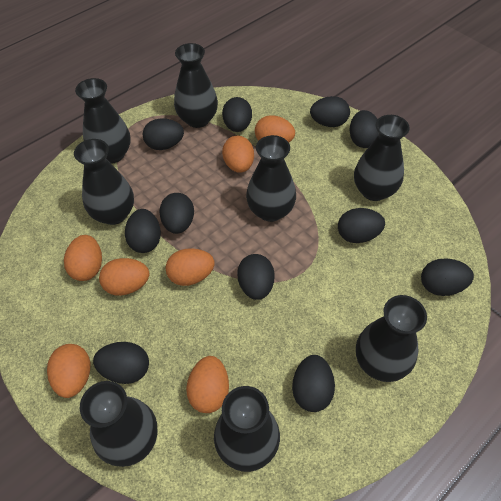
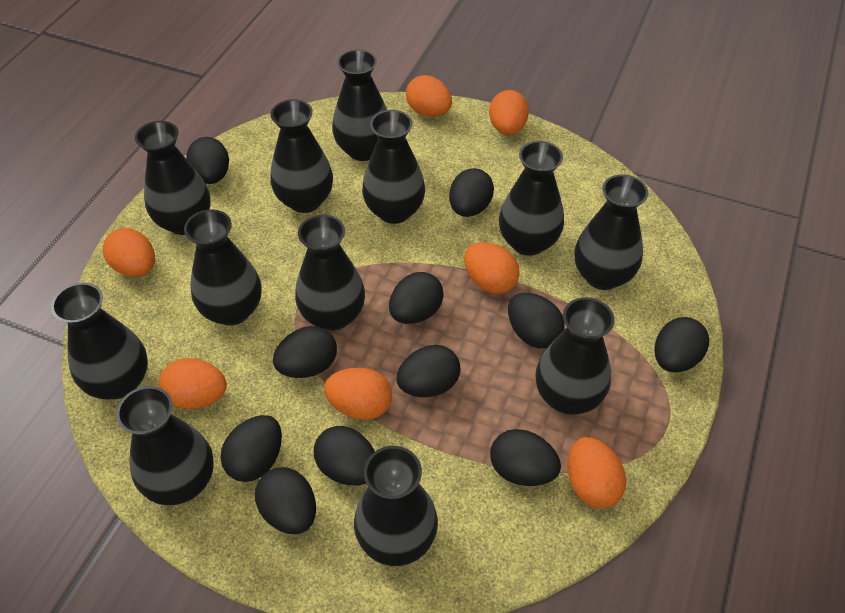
black vase: 8 -> 12

